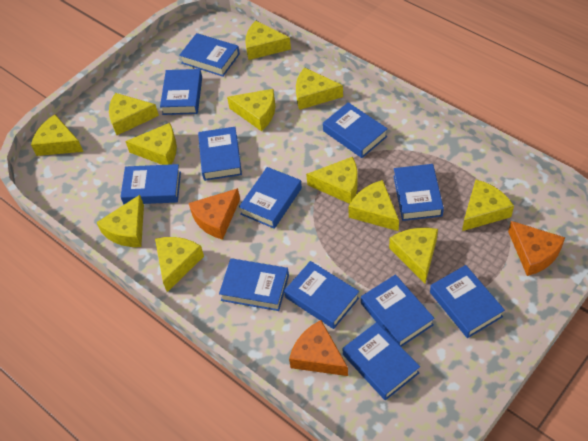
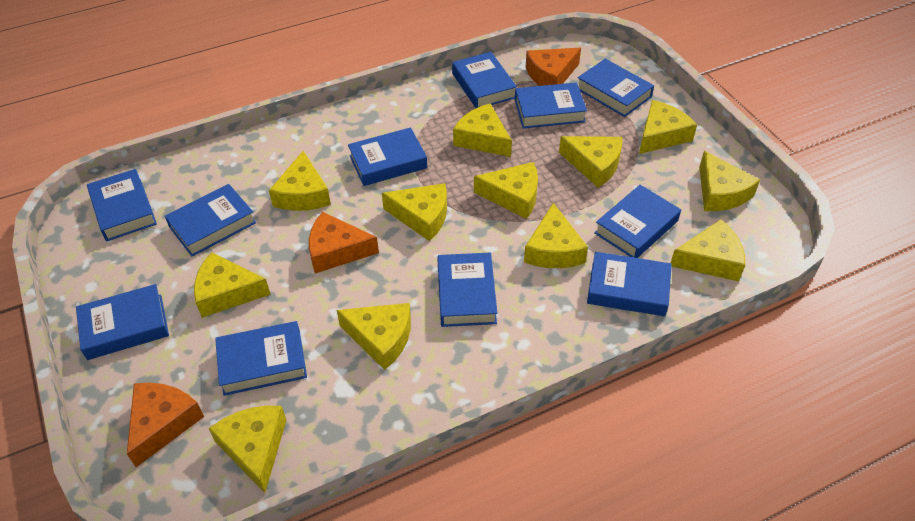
blue book: 12 -> 11

